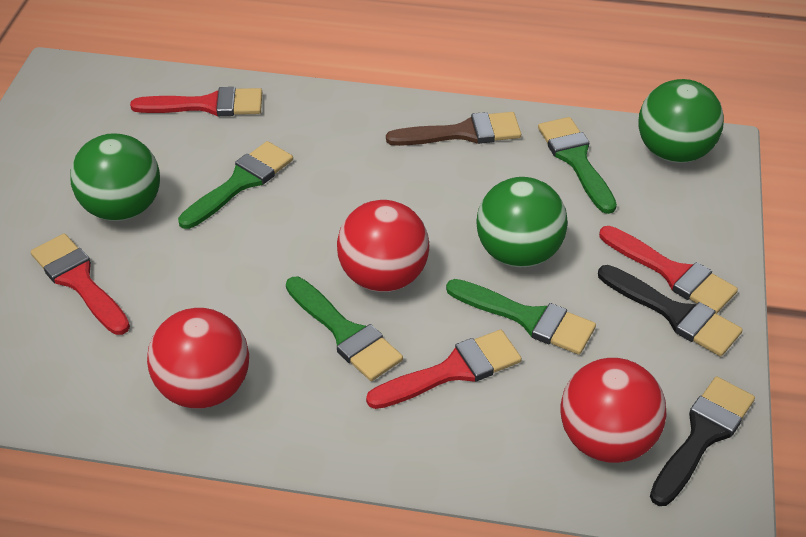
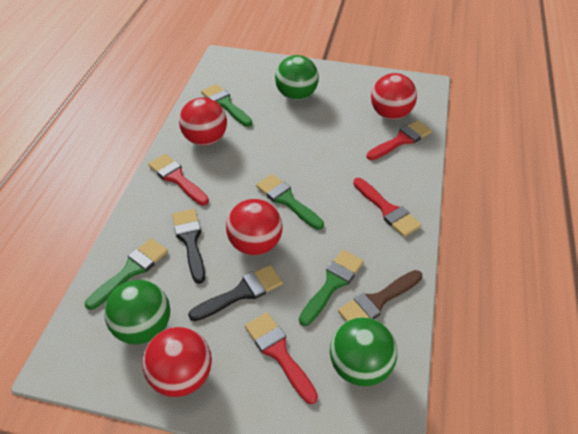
red ball: 3 -> 4

